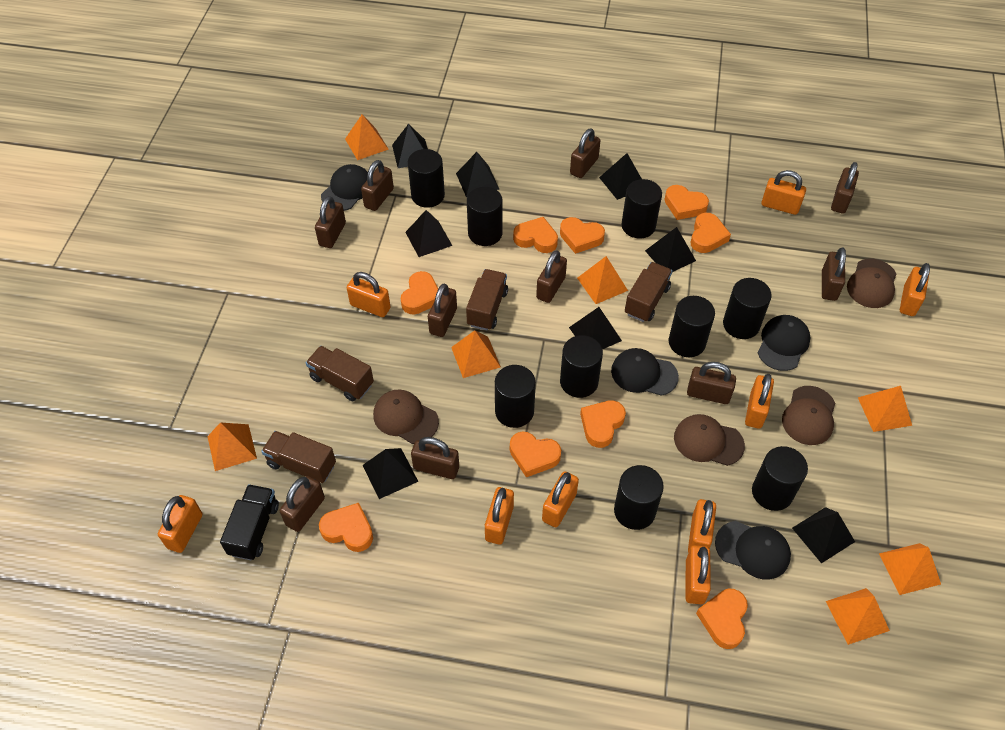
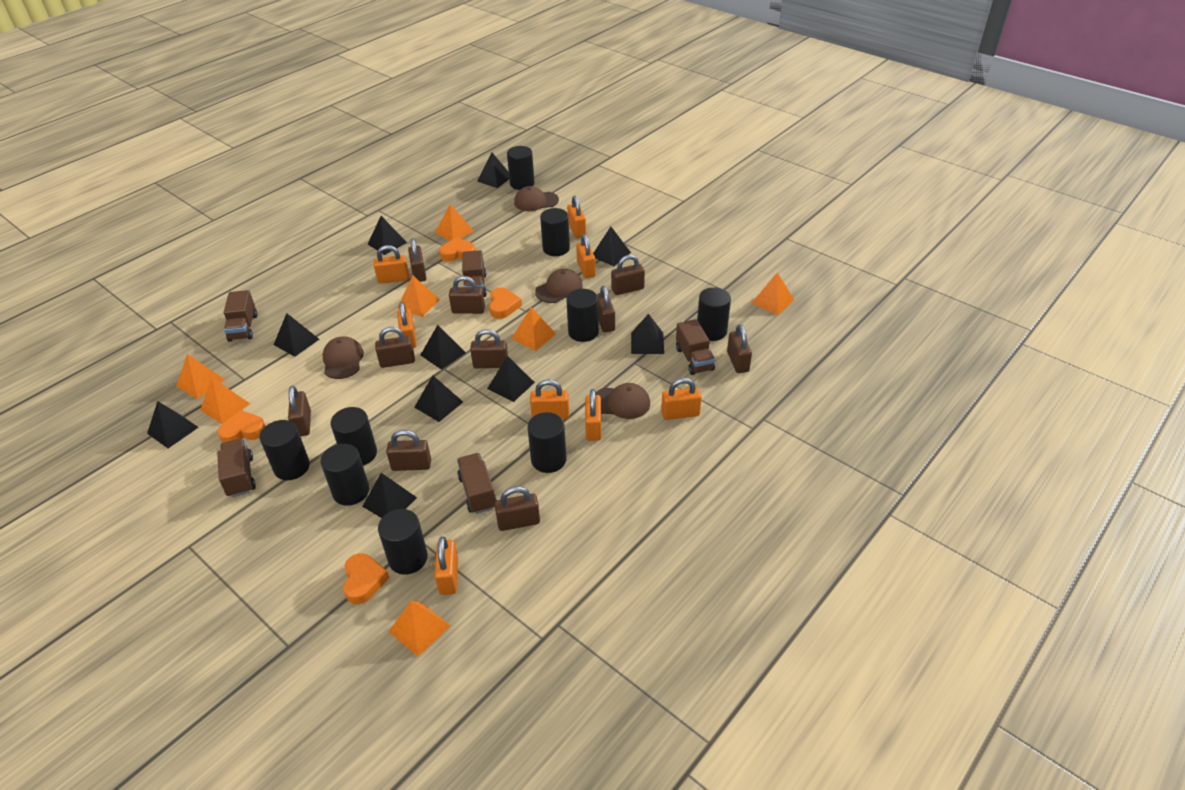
black cap: 4 -> 0
black pyramid: 8 -> 10
black truck: 1 -> 0
brown truck: 4 -> 5
orange heart: 9 -> 4
orange padlock: 9 -> 8

